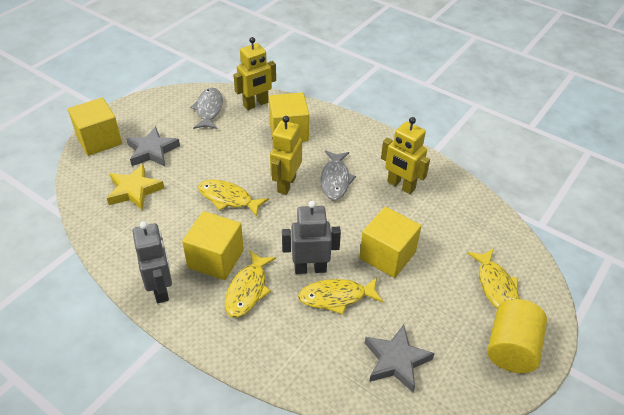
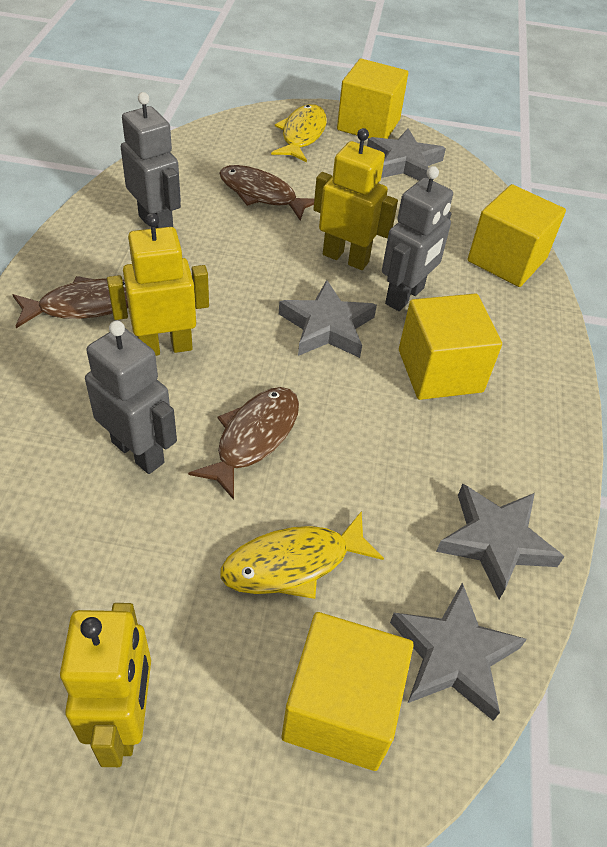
brown fish: 0 -> 3
grey fish: 2 -> 0
grey robot: 2 -> 3
grey star: 2 -> 4
yellow cylinder: 1 -> 0
yellow fish: 4 -> 2
yellow star: 1 -> 0

